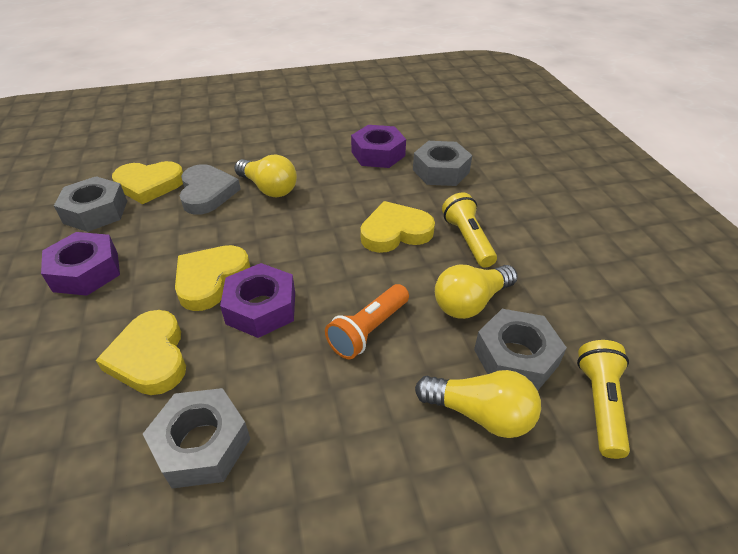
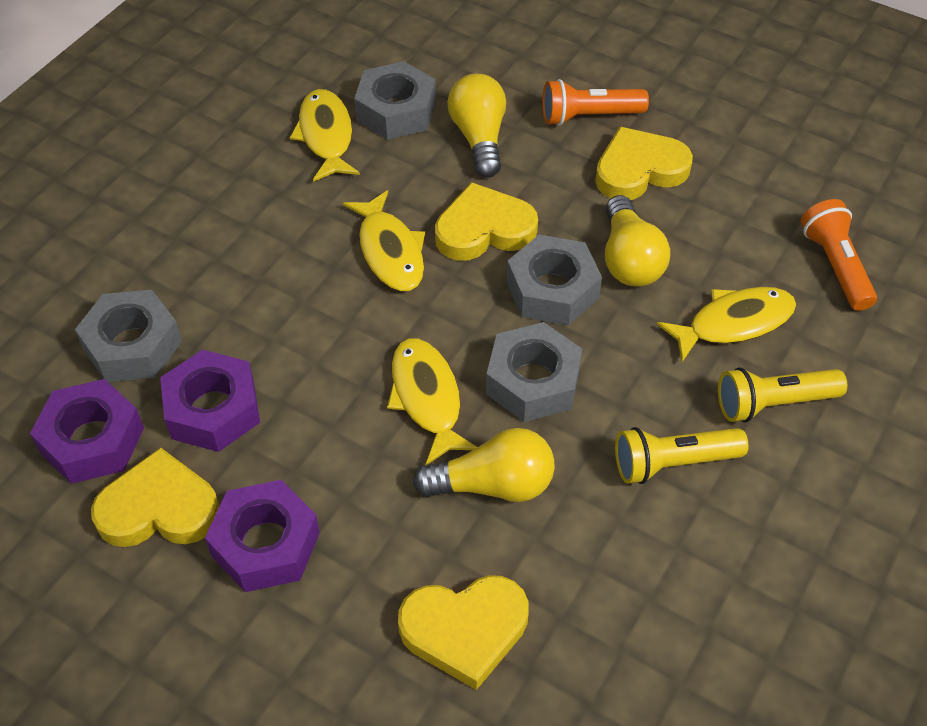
grey heart: 1 -> 0
orange flashlight: 1 -> 2
yellow fish: 0 -> 4

